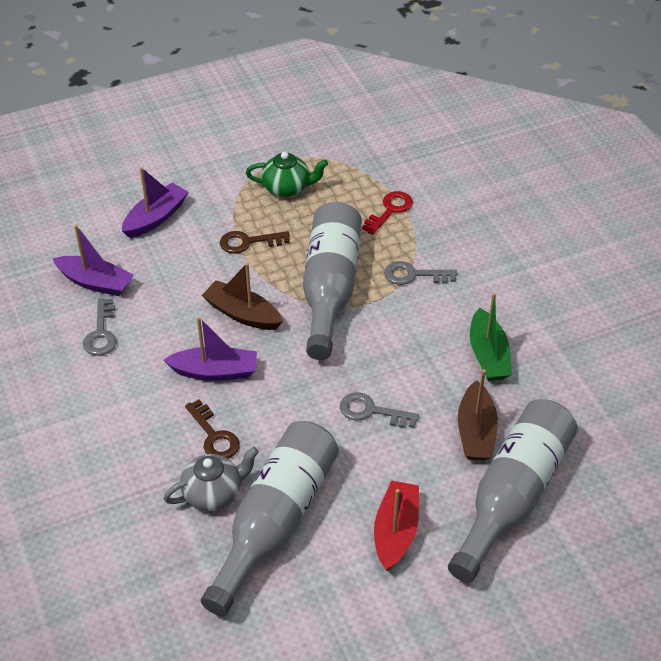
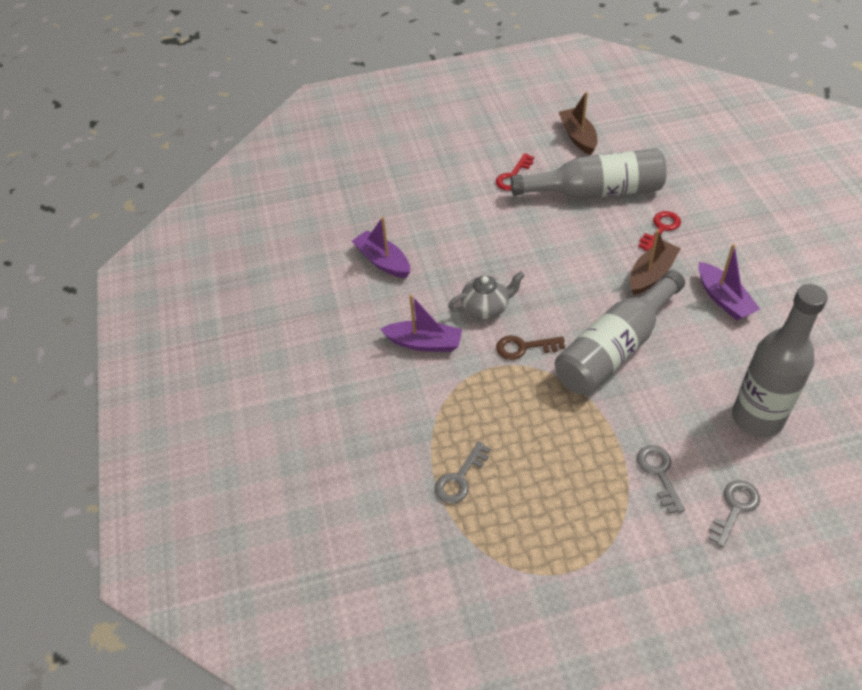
brown key: 2 -> 1
green boat: 1 -> 0
green teapot: 1 -> 0
red boat: 1 -> 0
red key: 1 -> 2

